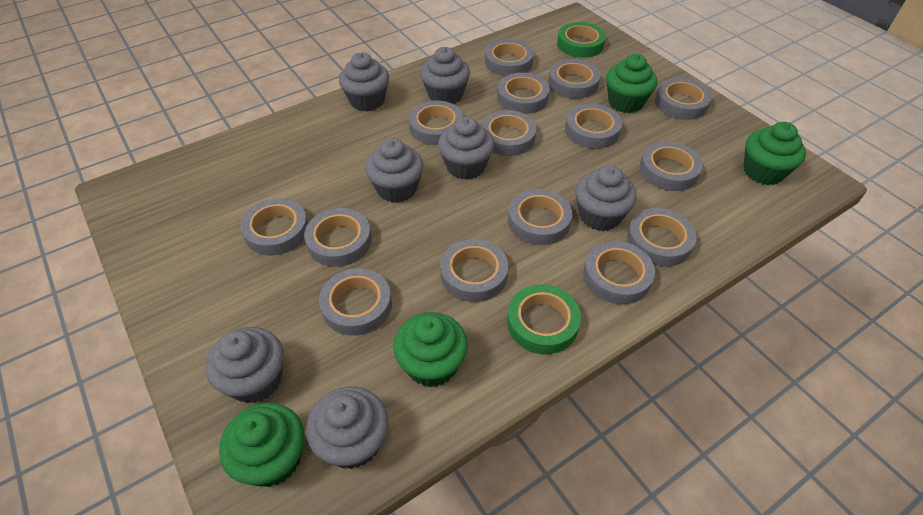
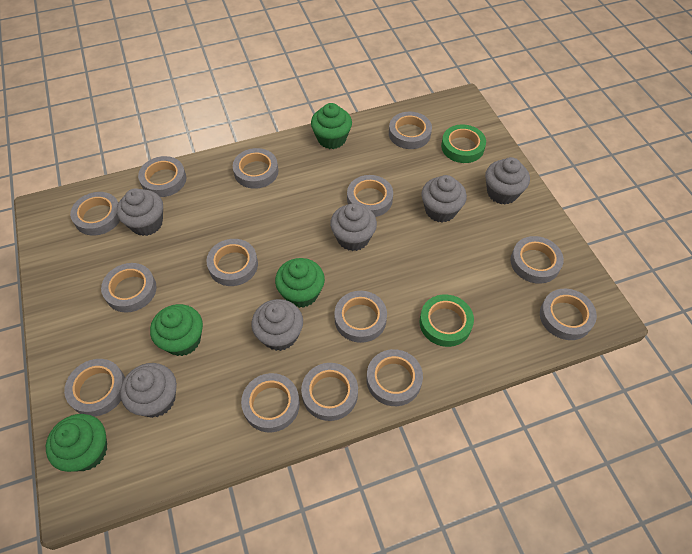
grey cupcake: 7 -> 6
grey tape: 15 -> 14

